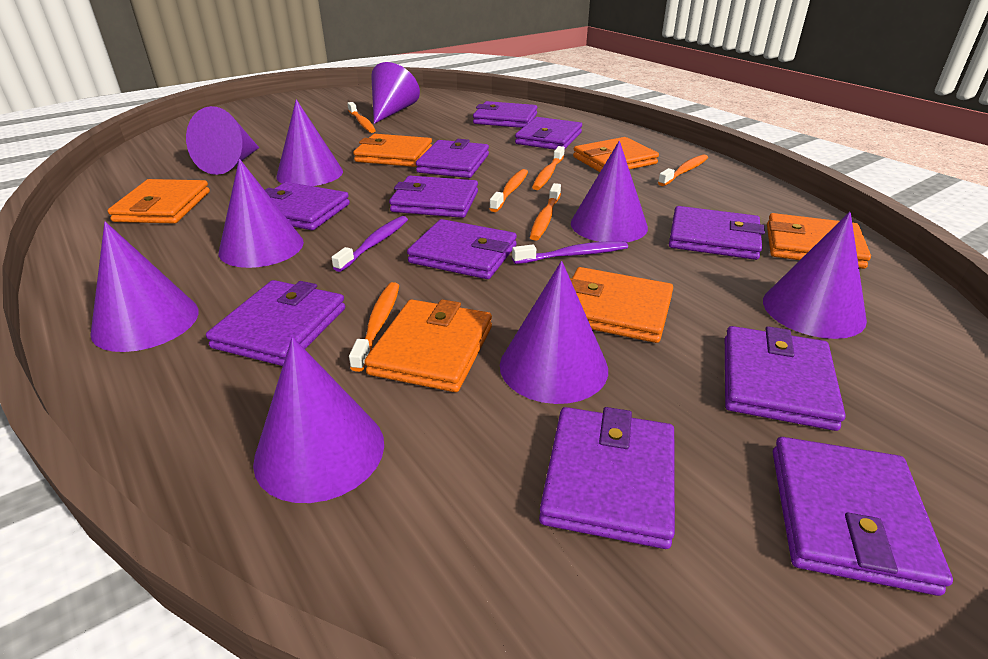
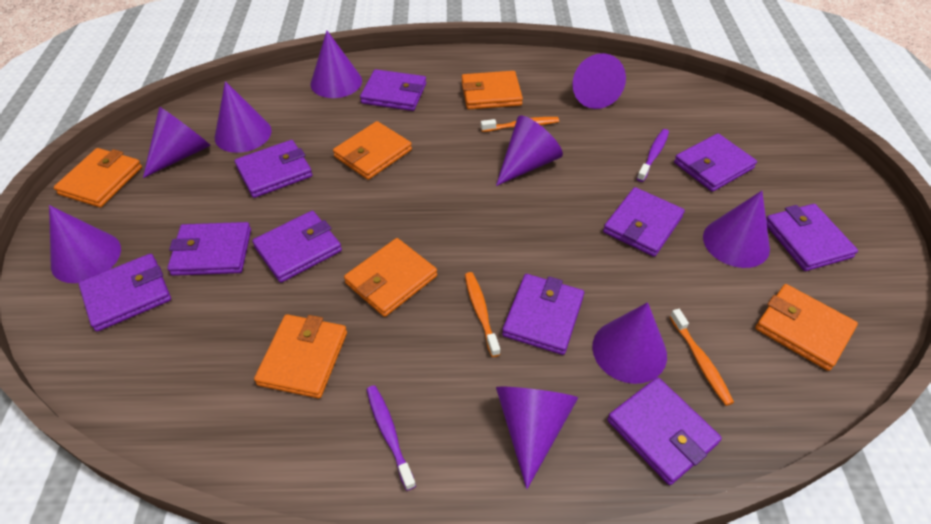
orange toothbrush: 6 -> 3
purple wallet: 11 -> 10

